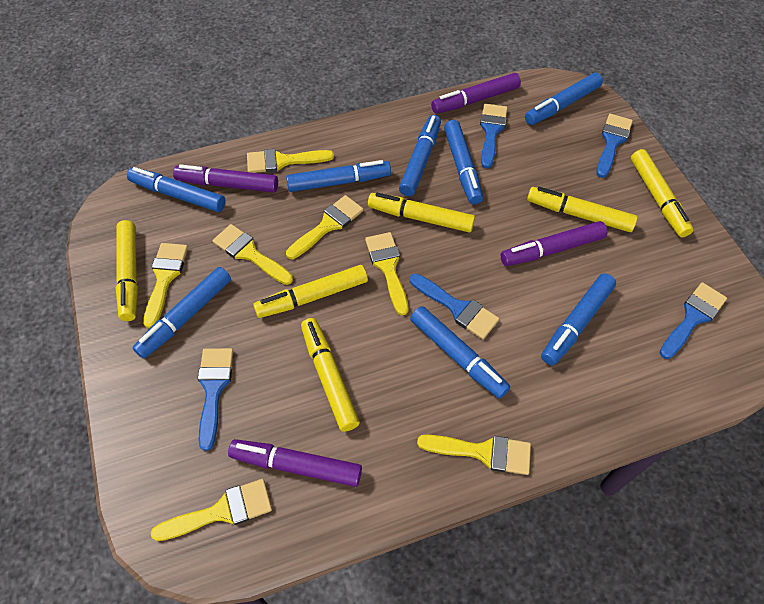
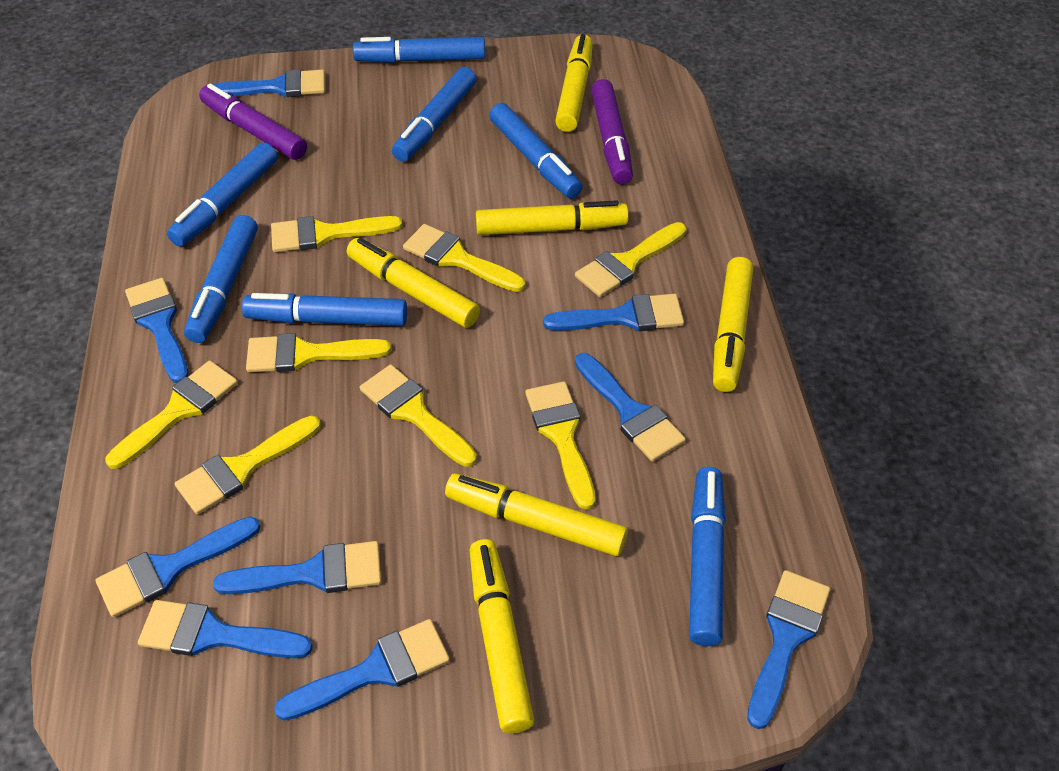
blue brush: 5 -> 9
blue marker: 8 -> 7
purple marker: 4 -> 2
yellow brush: 7 -> 8

